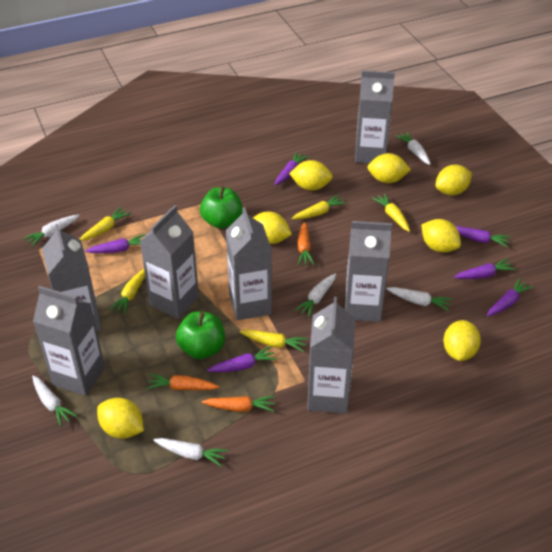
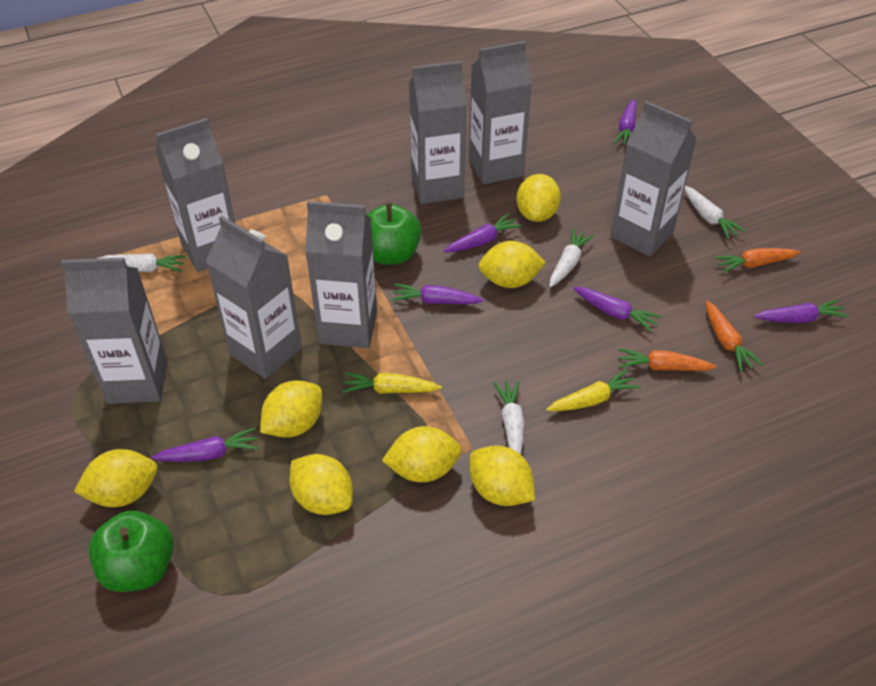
white carrot: 6 -> 4
yellow carrot: 5 -> 2

